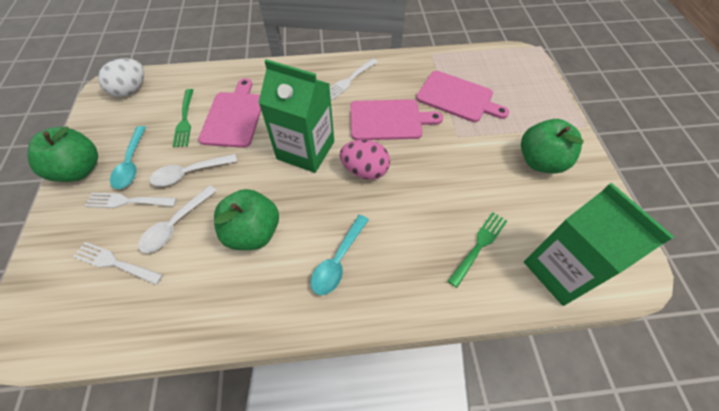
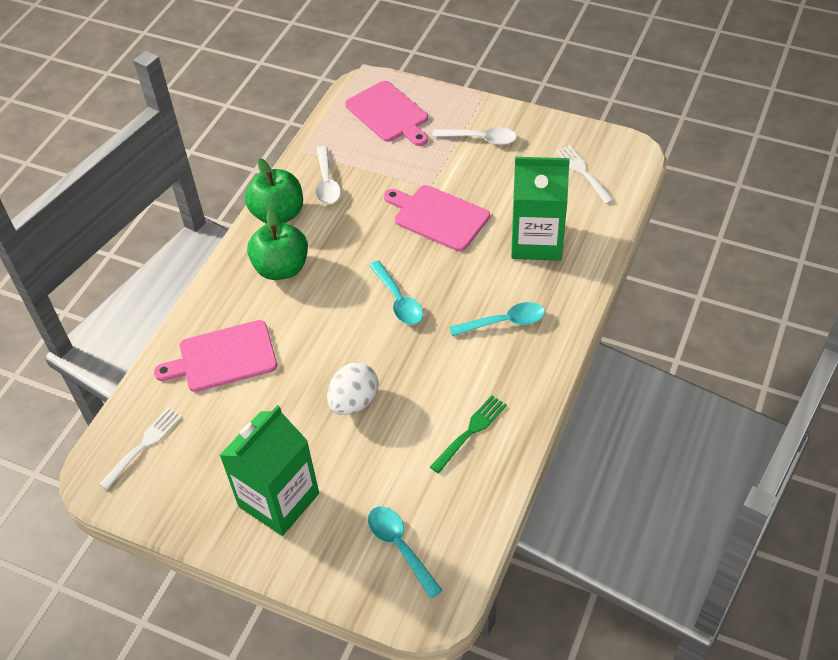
green apple: 3 -> 2
green fork: 2 -> 1
pink egg: 1 -> 0
turquoise spoon: 2 -> 3
white fork: 3 -> 2

